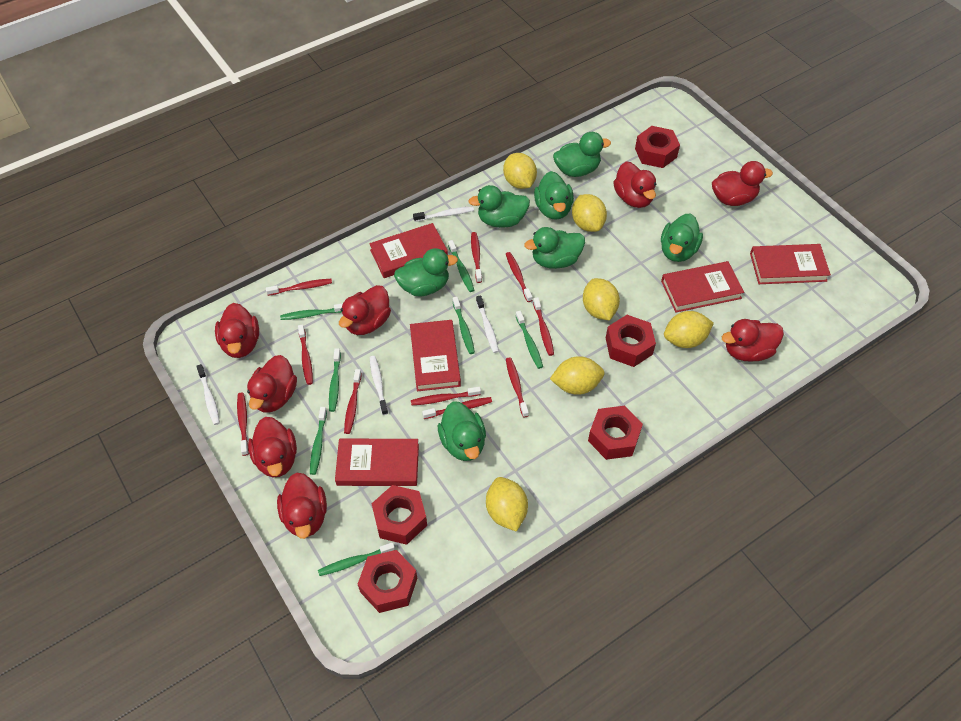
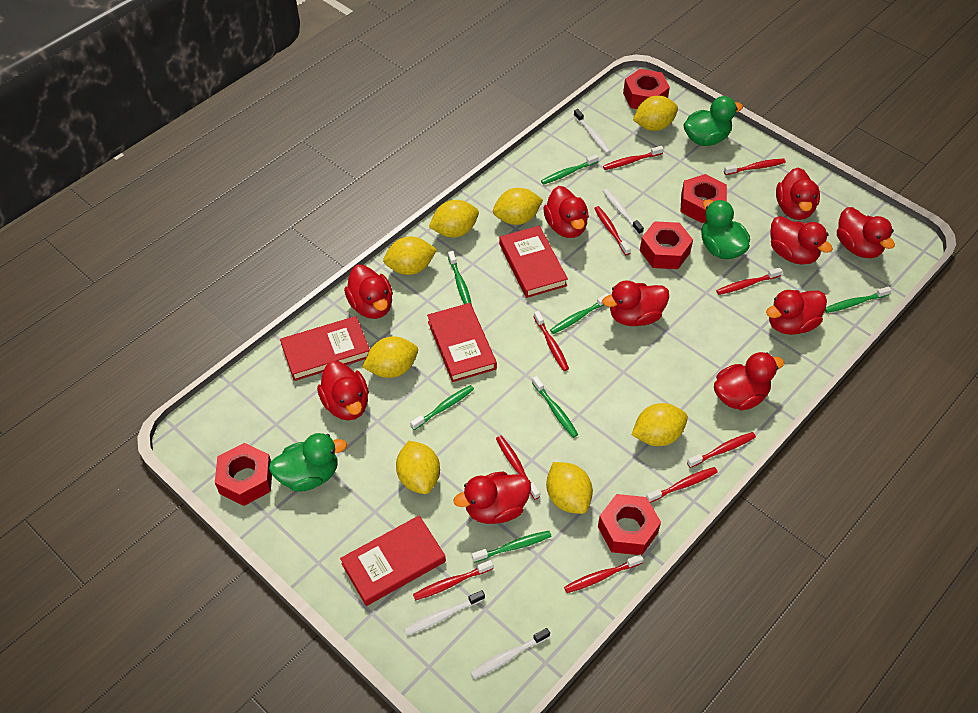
green duck: 7 -> 3
red book: 5 -> 4
red duck: 8 -> 10
yellow lemon: 6 -> 8

